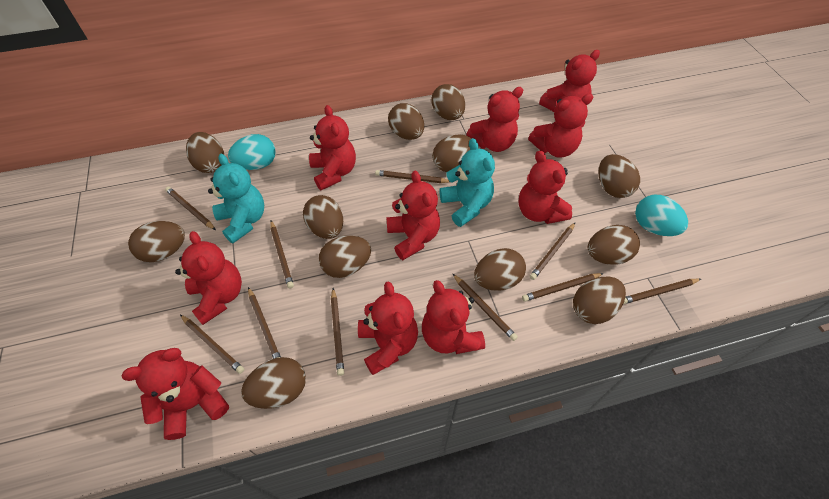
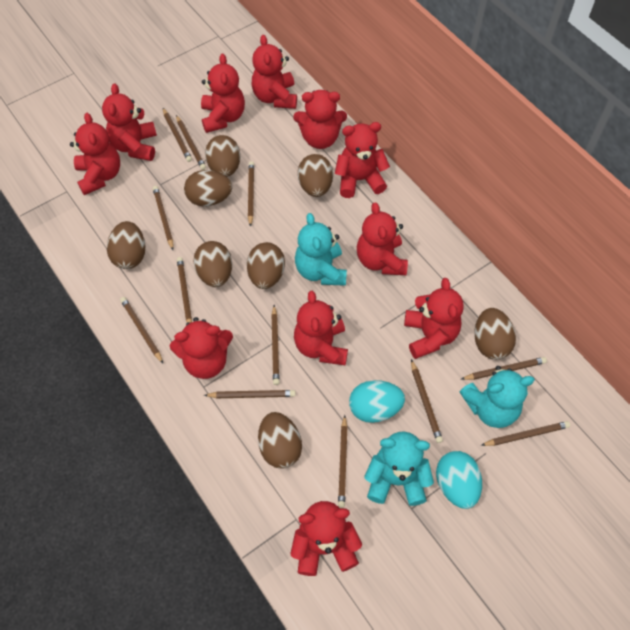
brown egg: 12 -> 8
brown pencil: 10 -> 12
red teddy bear: 10 -> 11
turquoise teddy bear: 2 -> 3

